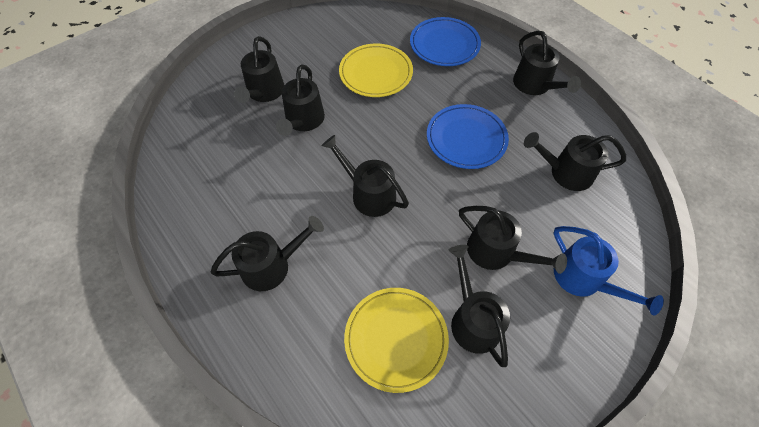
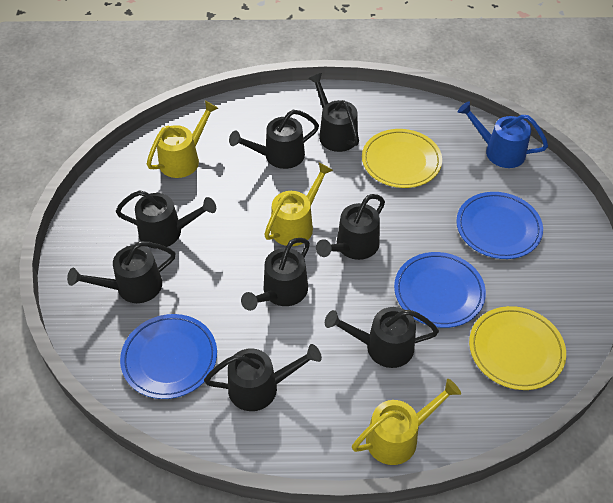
blue plate: 2 -> 3
yellow watering can: 0 -> 3

